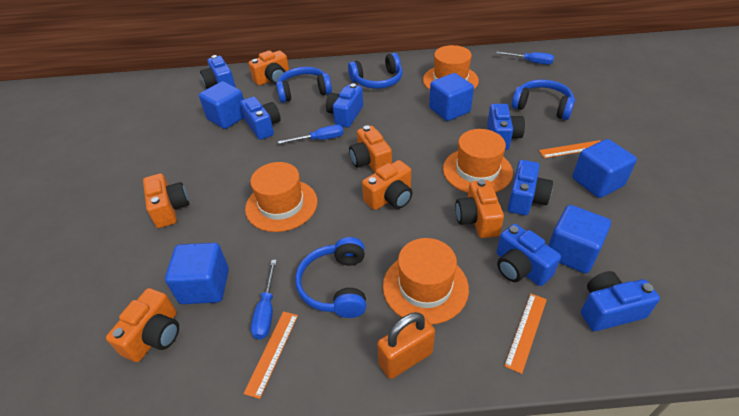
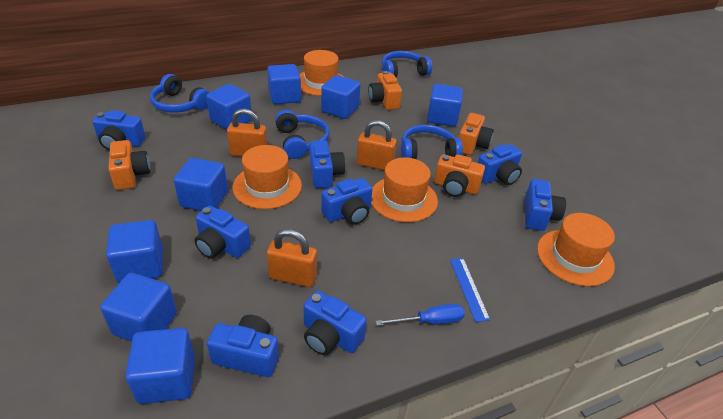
blue camera: 7 -> 8
blue cube: 5 -> 8
blue ruler: 0 -> 1
blue screwdriver: 3 -> 1
orange camera: 6 -> 4
orange padlock: 1 -> 3
orange ruler: 3 -> 0

